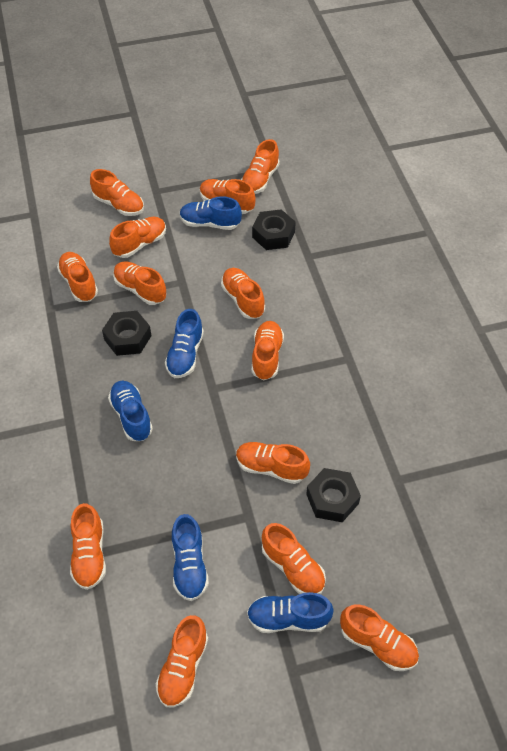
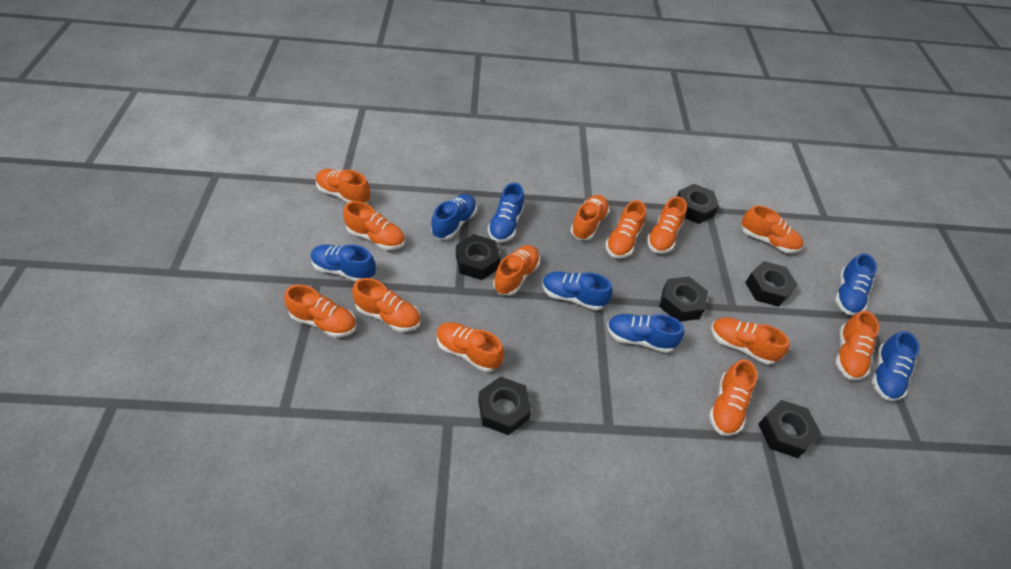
black nut: 3 -> 6
blue shoe: 5 -> 7

